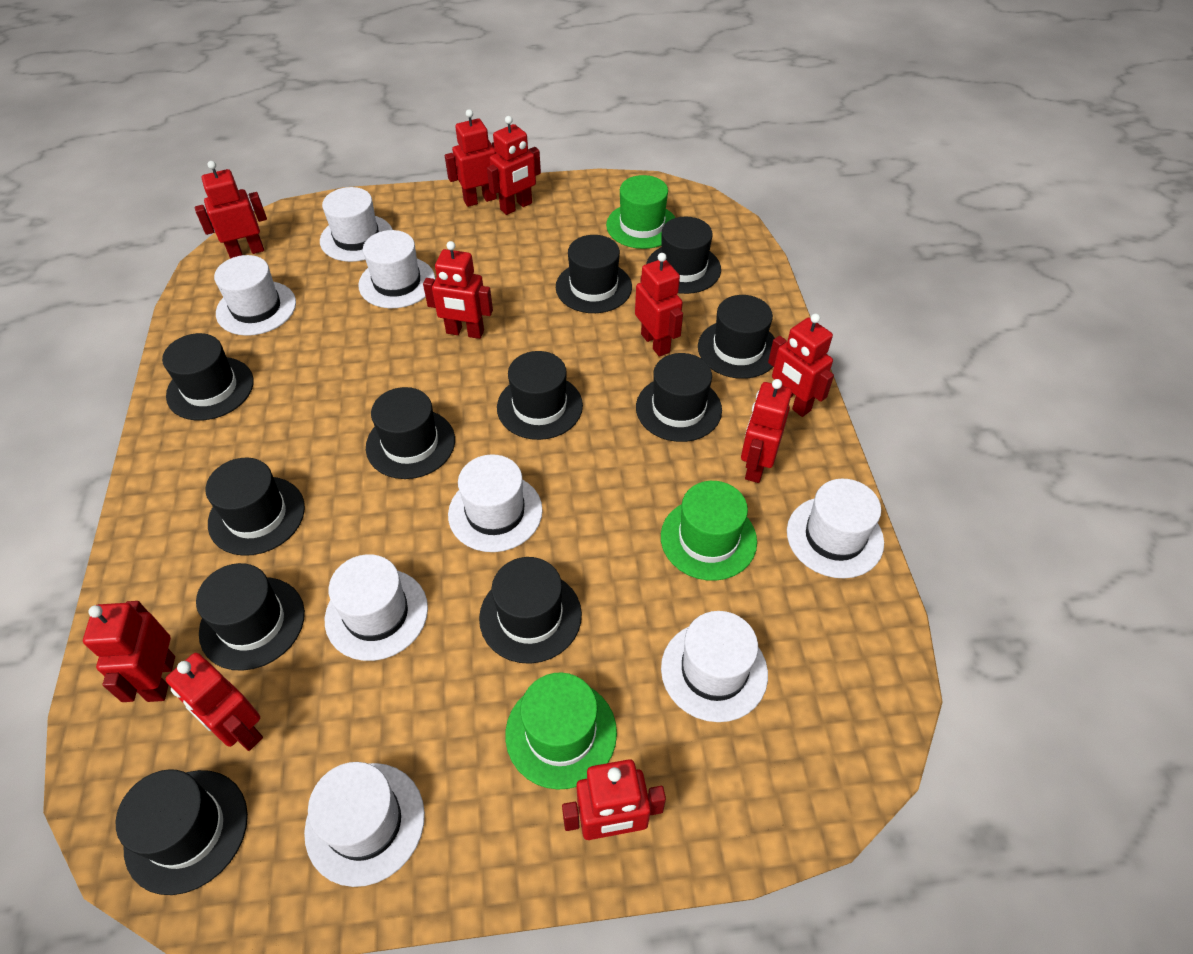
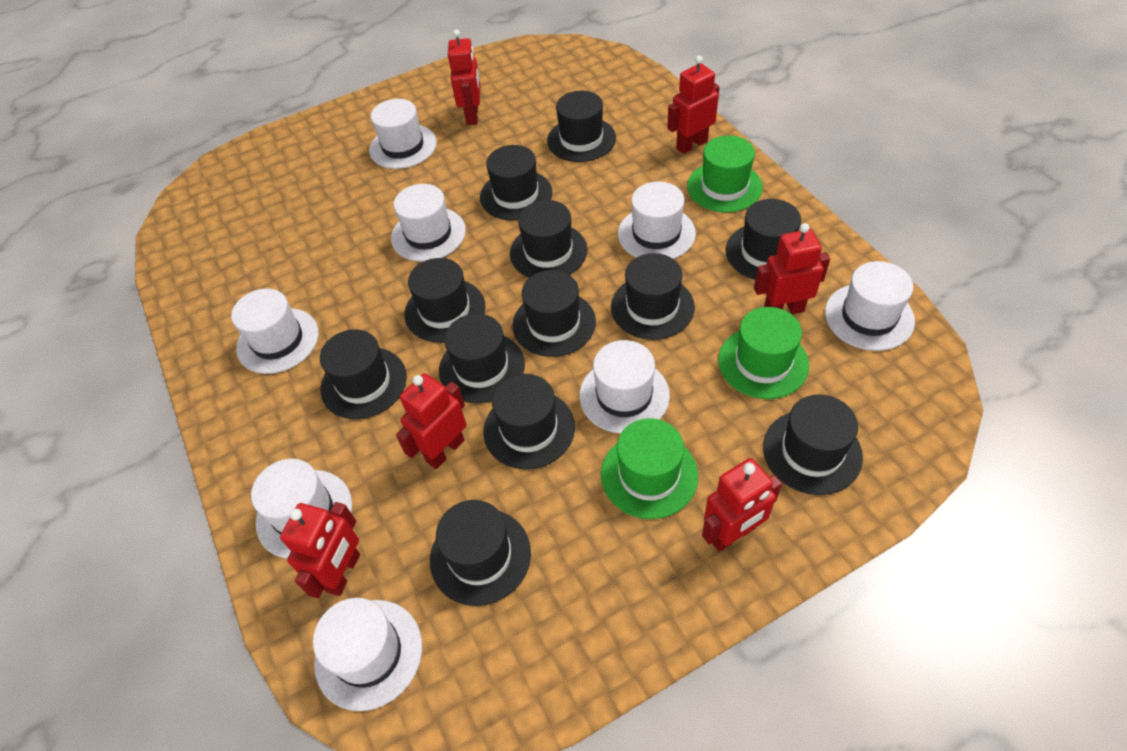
black hat: 11 -> 12
red robot: 10 -> 6

